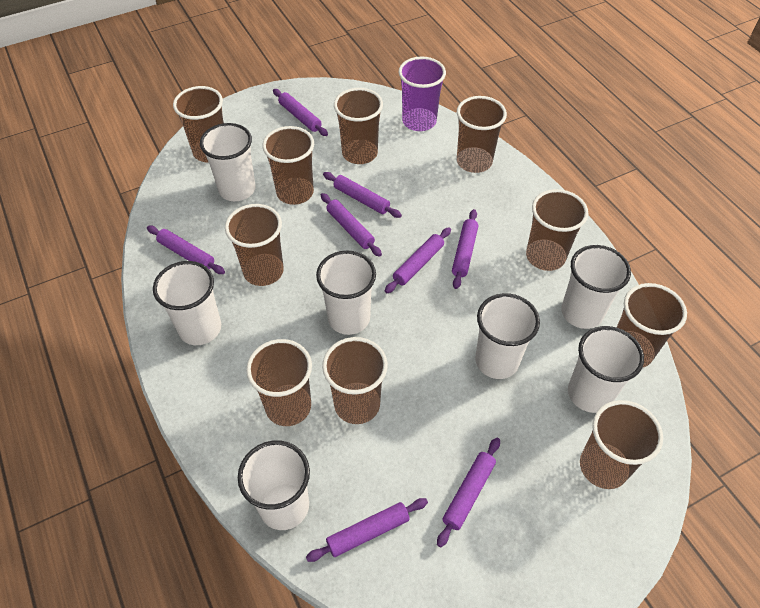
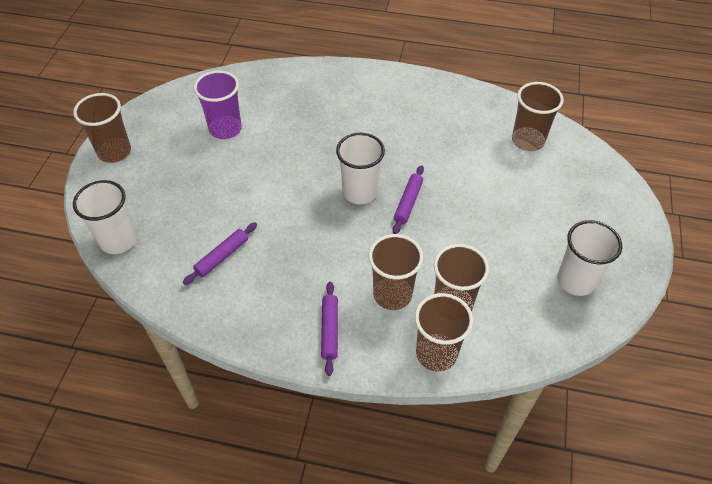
brown cup: 10 -> 5
purple rolling pin: 8 -> 3
white cup: 7 -> 3

